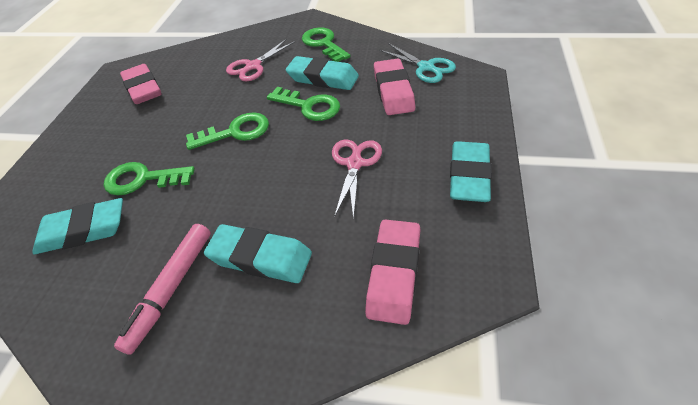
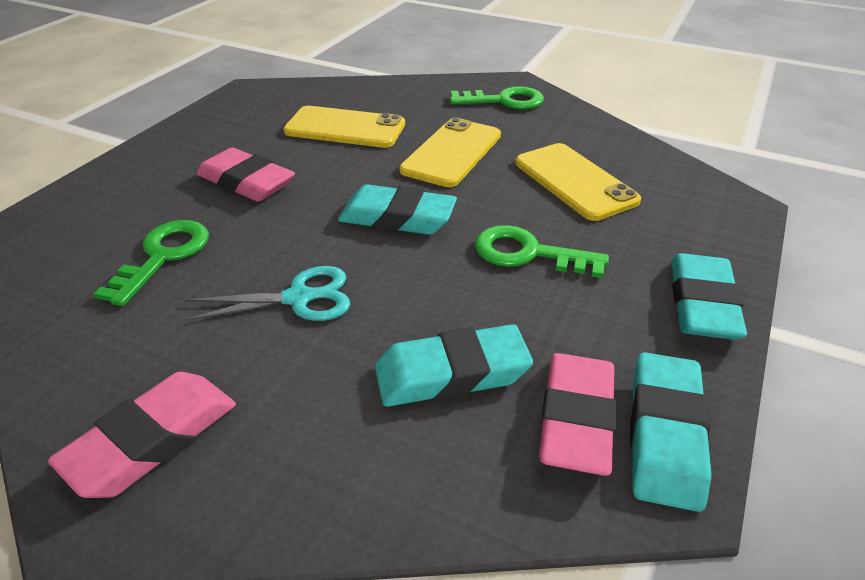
green key: 4 -> 3
pink marker: 1 -> 0
pink scissors: 2 -> 0
yellow phone: 0 -> 3

